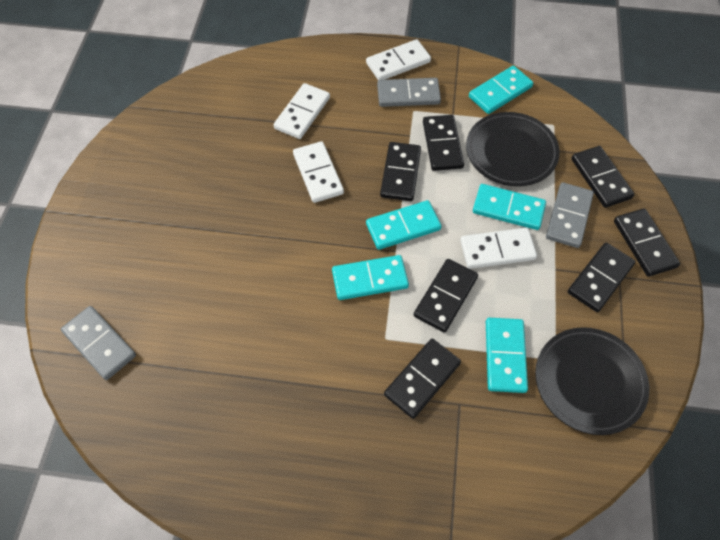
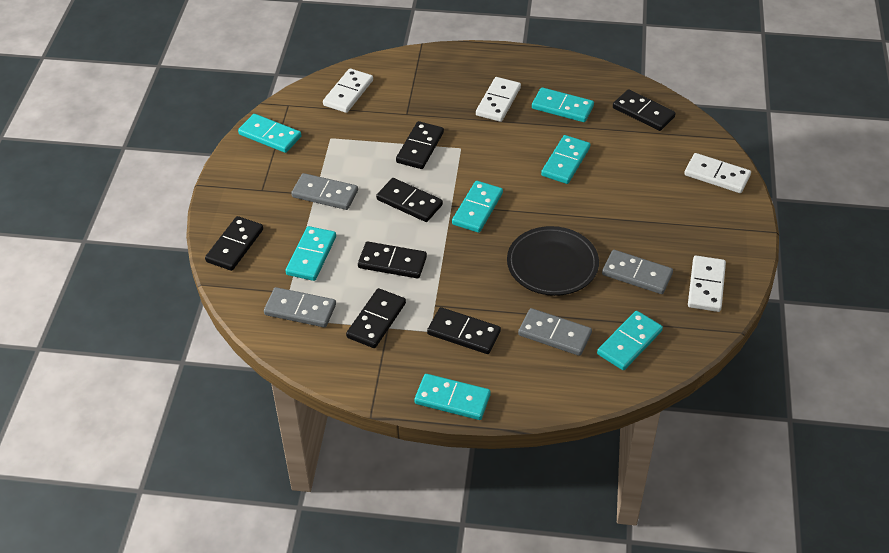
black plate: 2 -> 1
grey domino: 3 -> 4
turquoise domino: 5 -> 7

